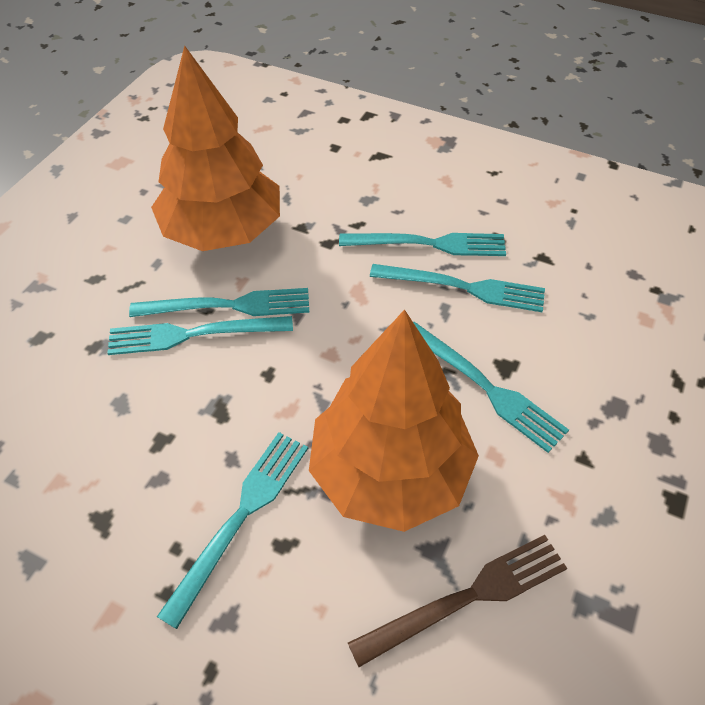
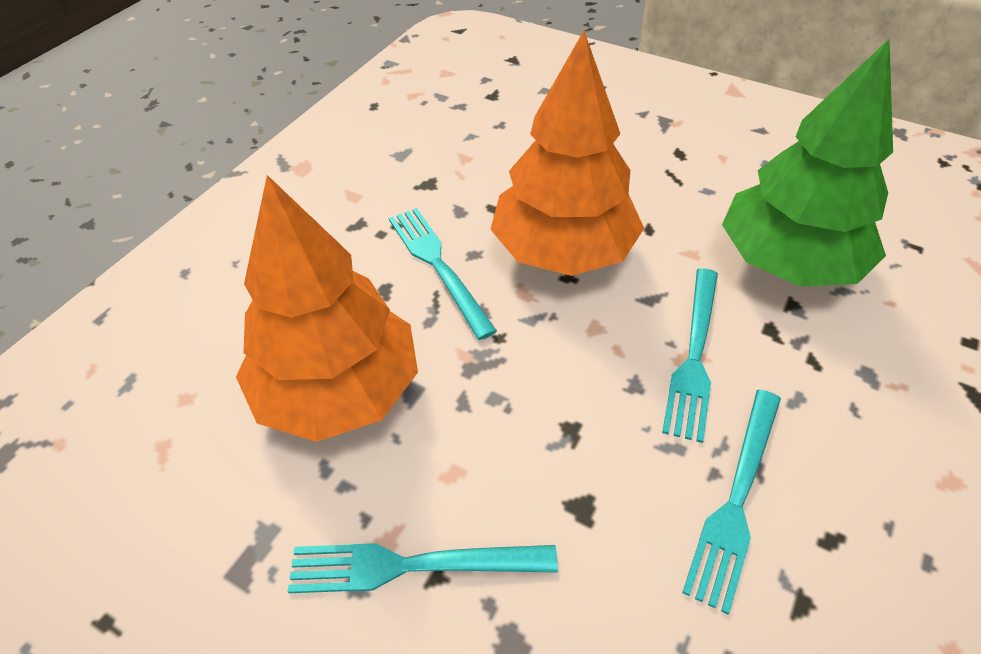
brown fork: 1 -> 0
green tree: 0 -> 1
turquoise fork: 6 -> 4

